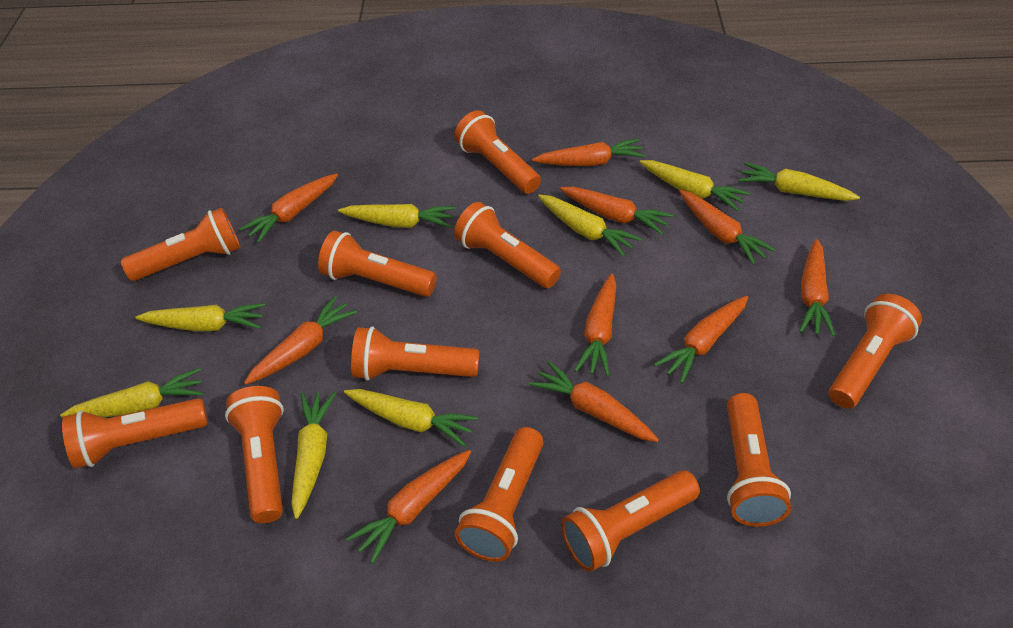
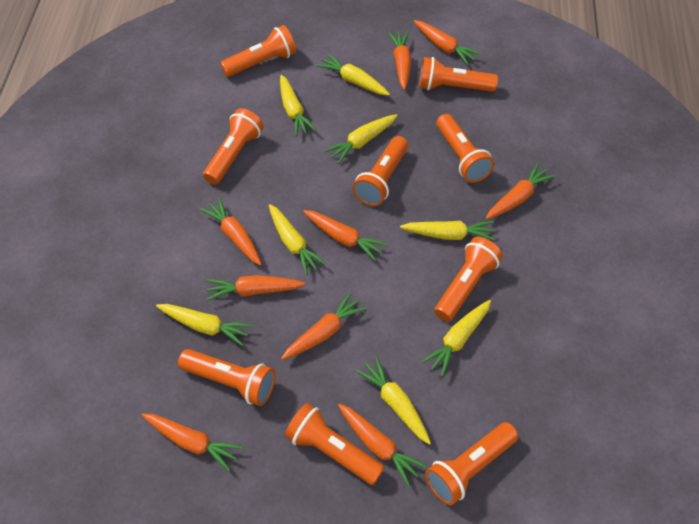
orange carrot: 10 -> 9
orange flashlight: 11 -> 9

